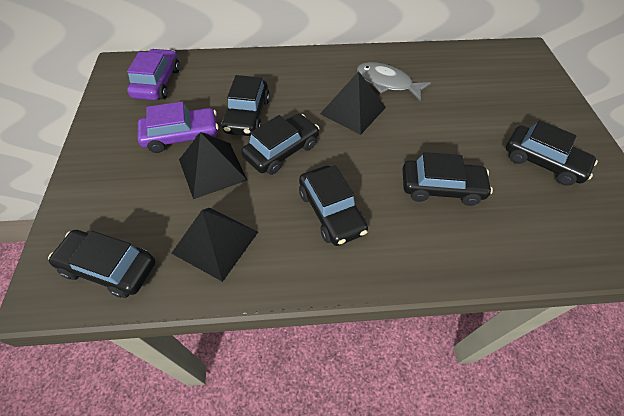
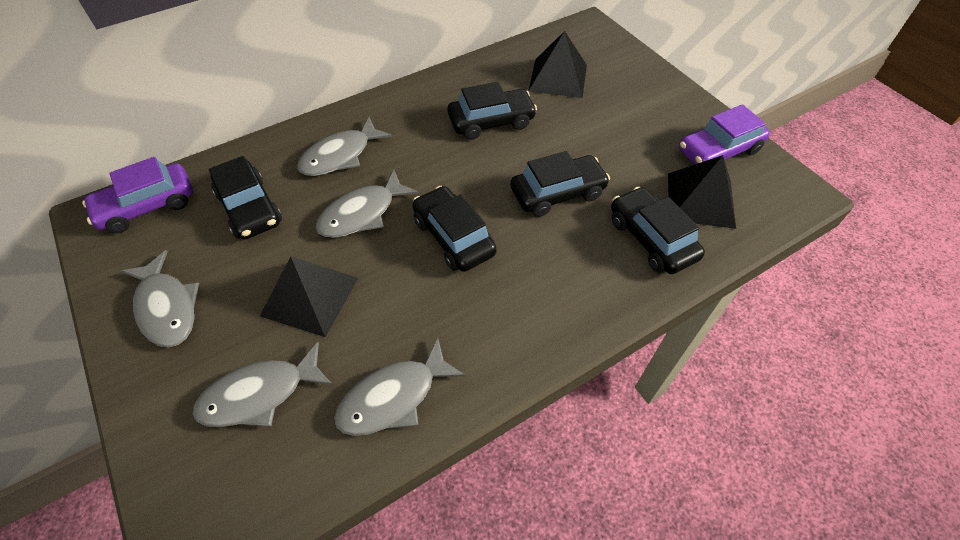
black car: 6 -> 5
grey fish: 1 -> 5

